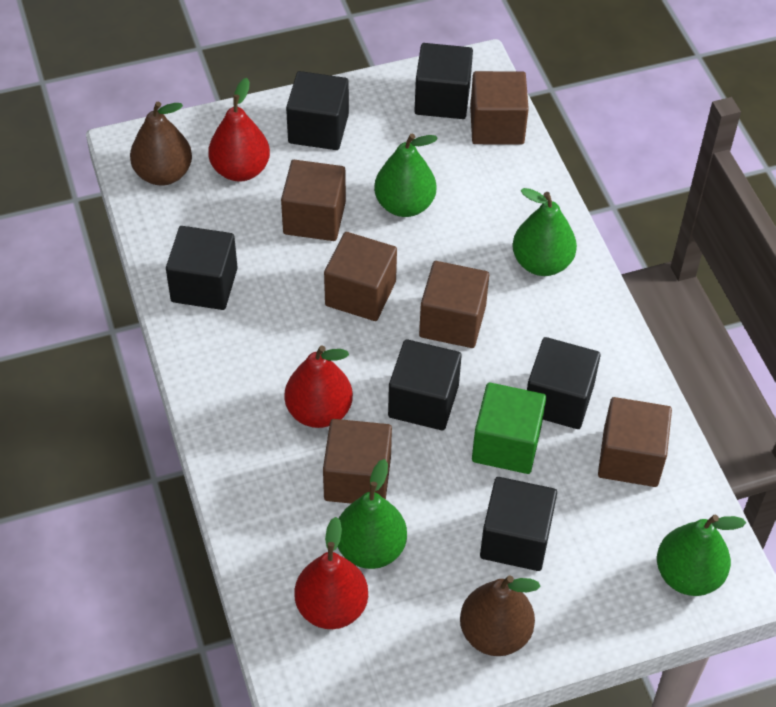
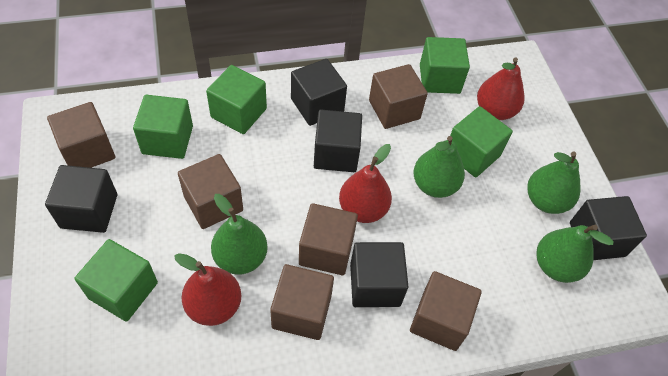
black cube: 6 -> 5
brown pear: 2 -> 0
green cube: 1 -> 5

